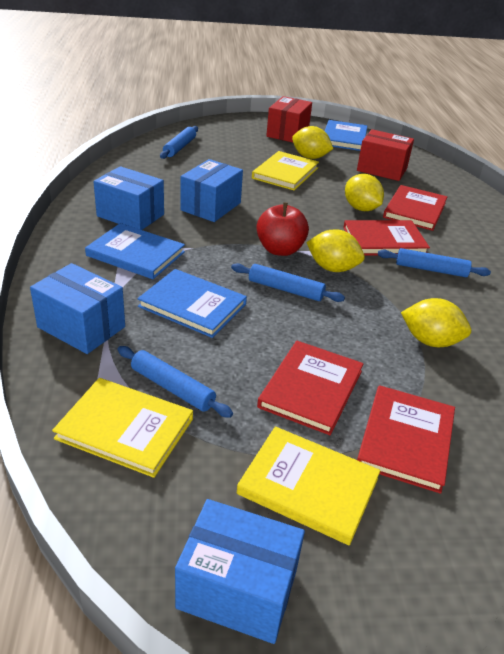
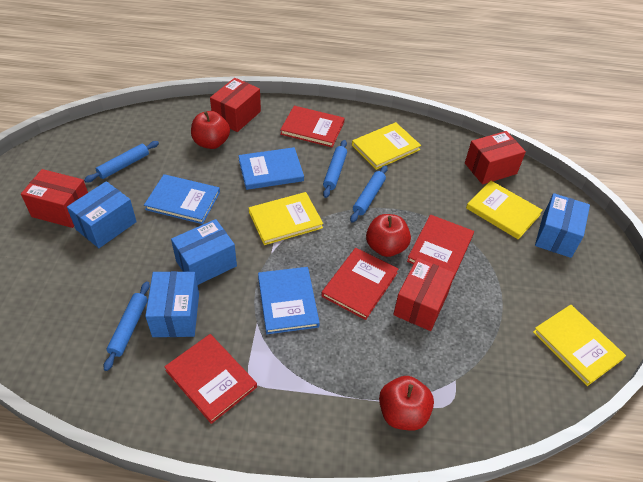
red apple: 1 -> 3
red box: 2 -> 4
yellow book: 3 -> 4
yellow lemon: 4 -> 0

